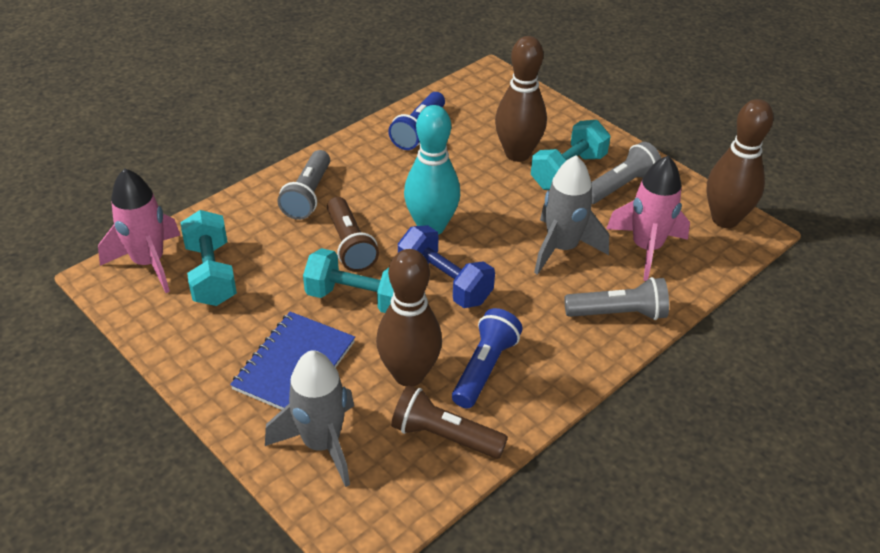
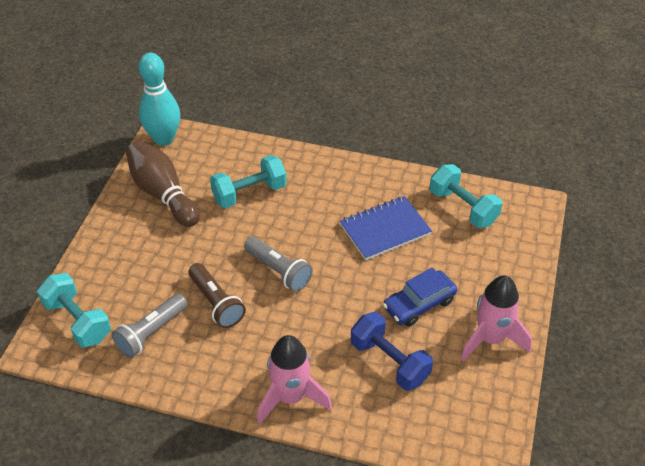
blue car: 0 -> 1
blue flashlight: 2 -> 0
brown bowling pin: 3 -> 1
brown flashlight: 2 -> 1
grey flashlight: 3 -> 2
grey rocket: 2 -> 0

